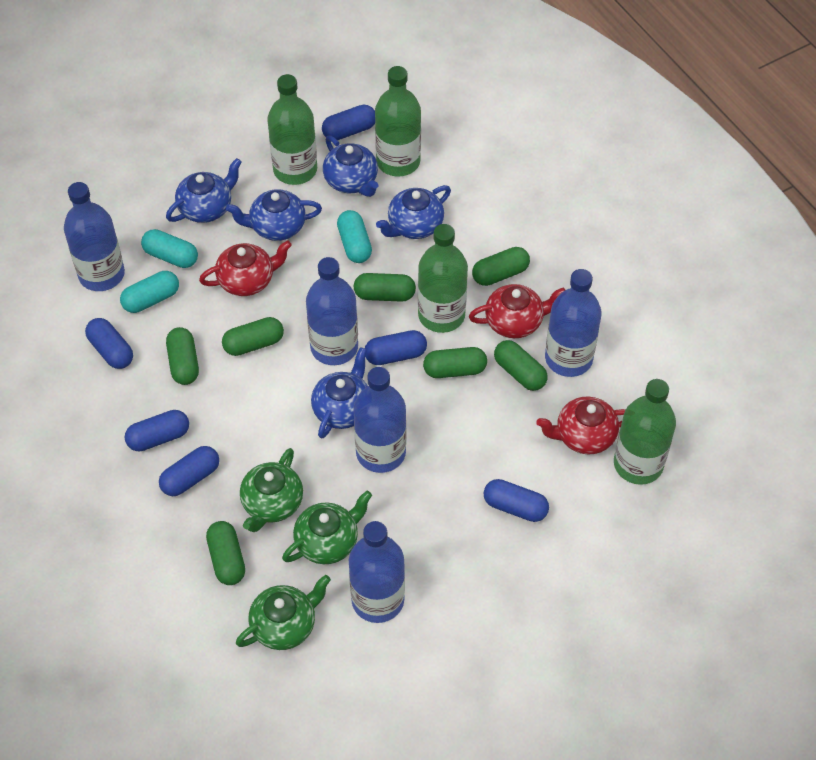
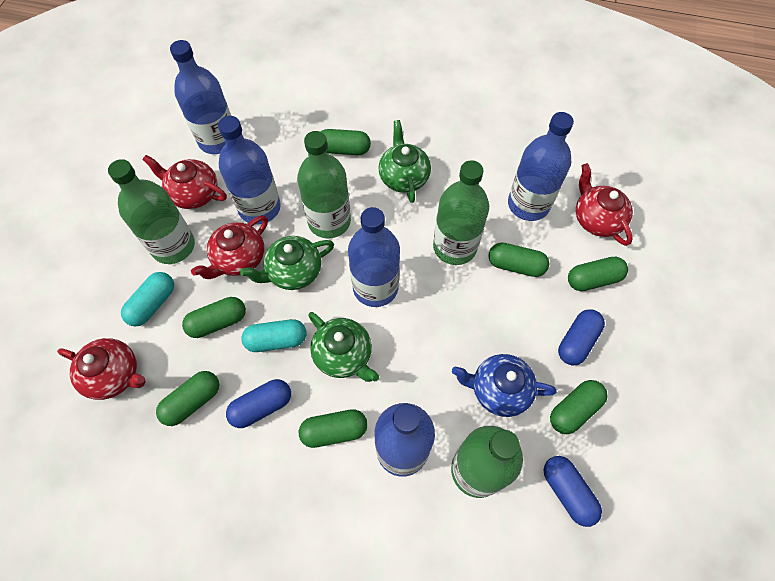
blue capsule: 6 -> 3
blue teapot: 5 -> 1
red teapot: 3 -> 4
turquoise capsule: 3 -> 2

